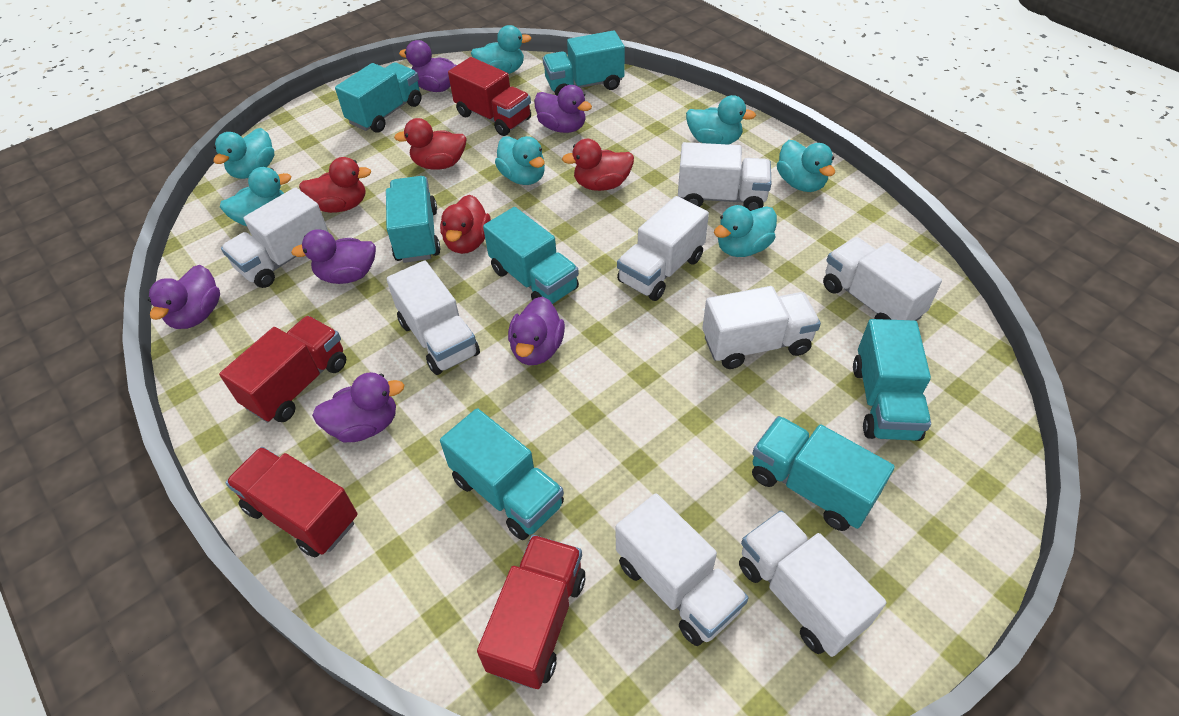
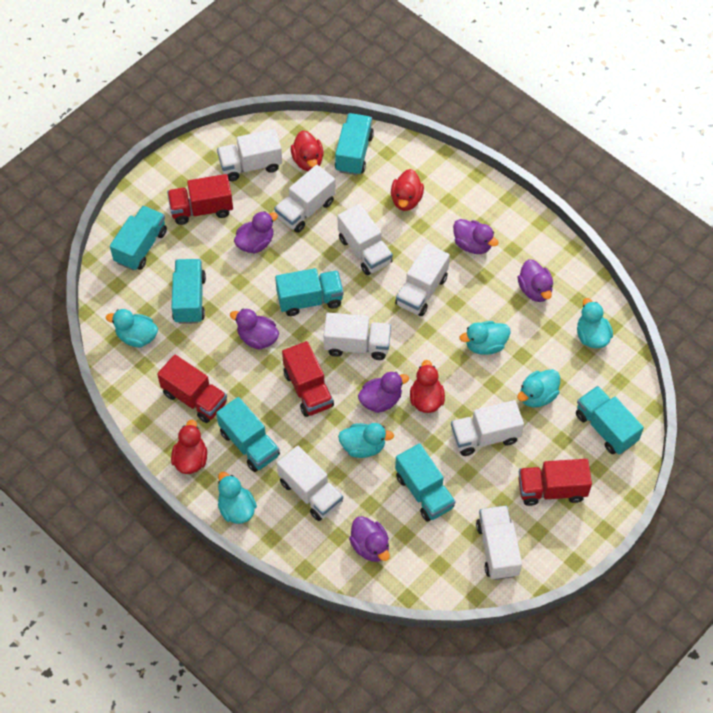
turquoise duck: 7 -> 6

